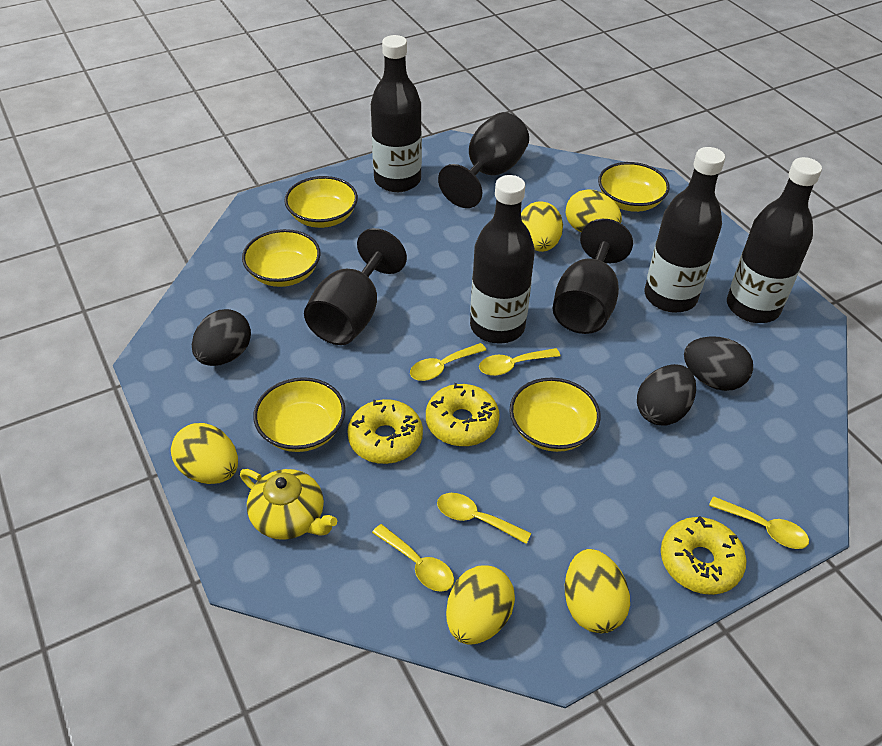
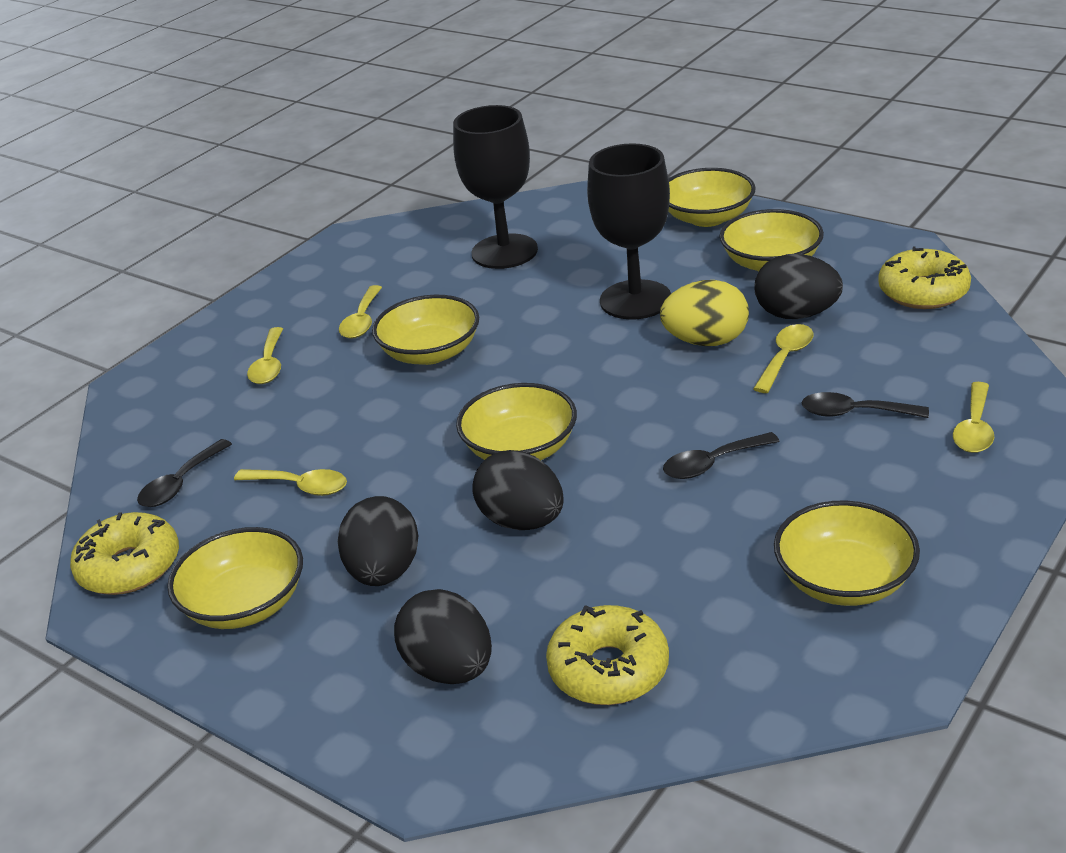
black bottle: 4 -> 0
black egg: 3 -> 4
black goblet: 3 -> 2
black spoon: 0 -> 3
yellow bowl: 5 -> 6
yellow egg: 5 -> 1
yellow teapot: 1 -> 0

